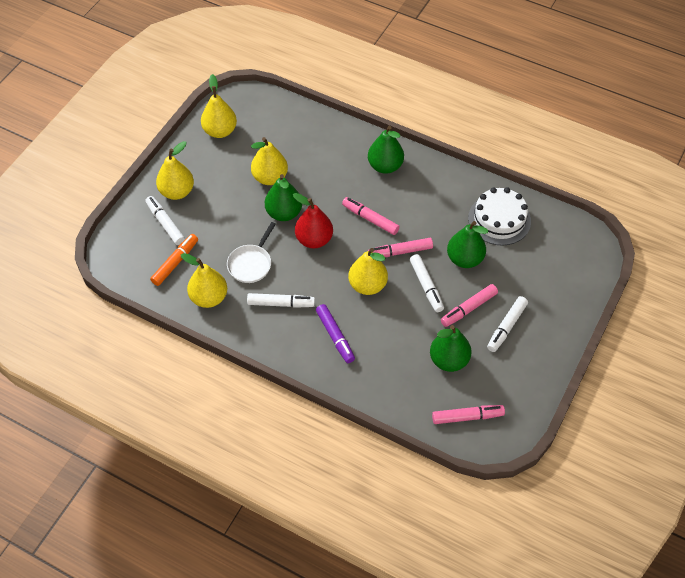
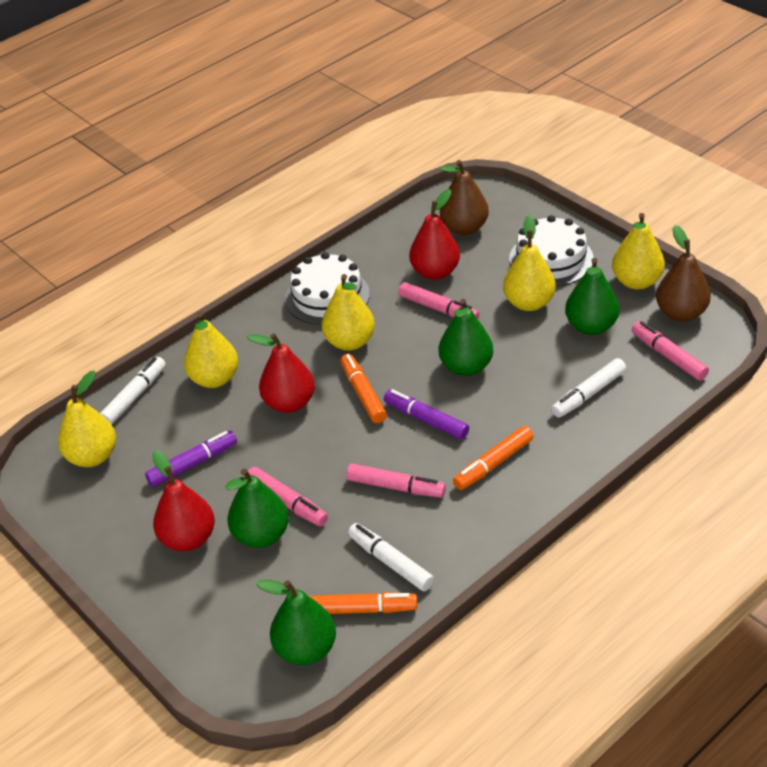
brown pear: 0 -> 2
orange marker: 1 -> 3
purple marker: 1 -> 2
red pear: 1 -> 3
white cake: 1 -> 2
white marker: 4 -> 3
white pan: 1 -> 0

